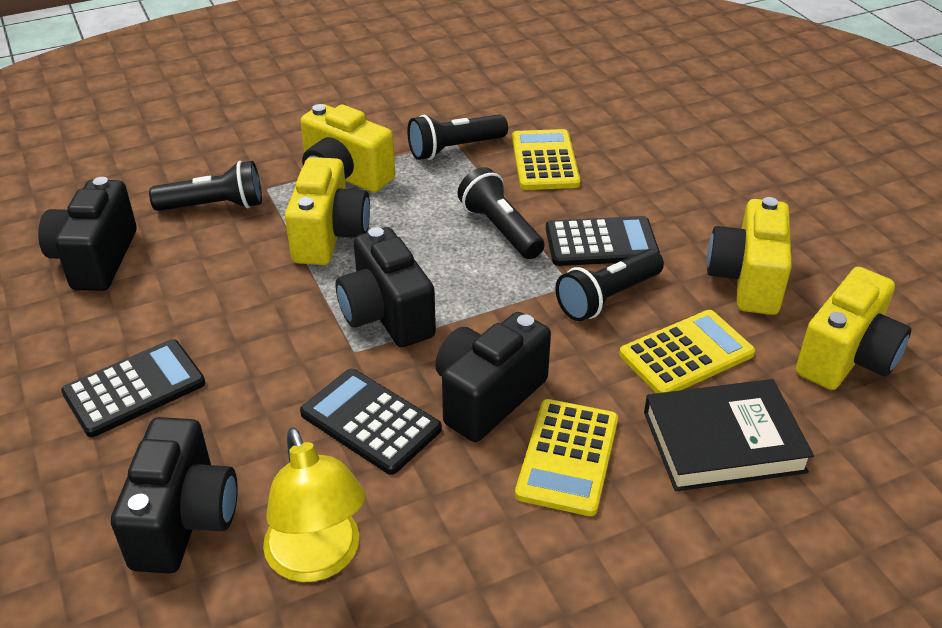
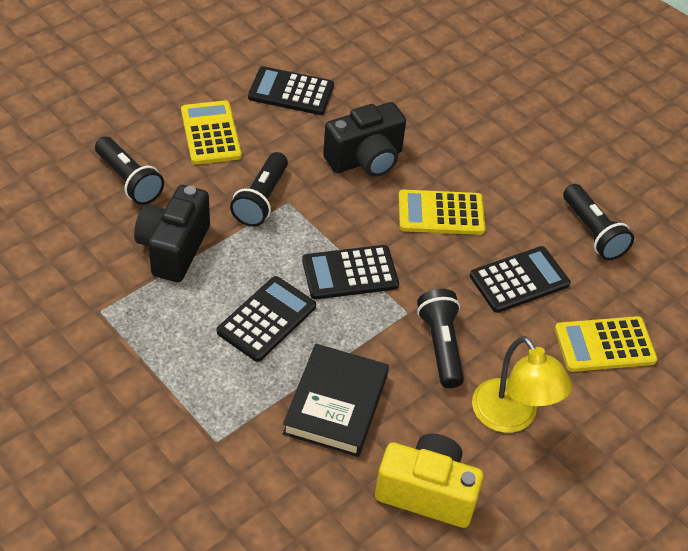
black calculator: 3 -> 4
black camera: 4 -> 2
yellow camera: 4 -> 1

